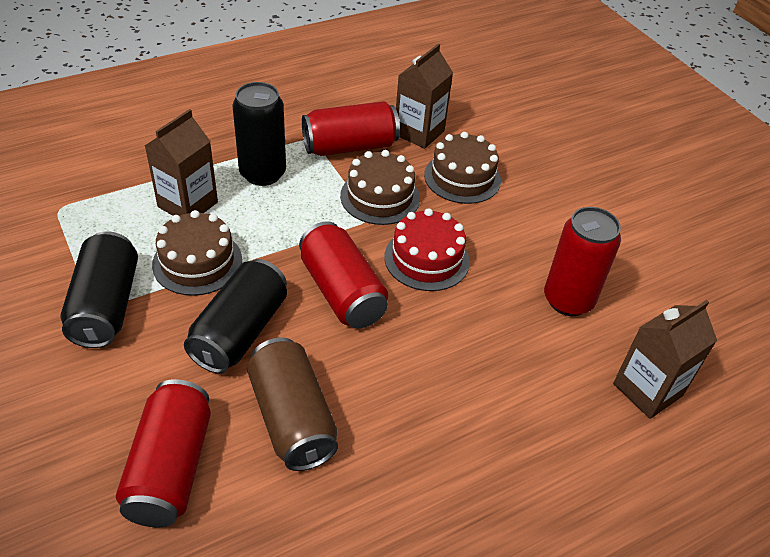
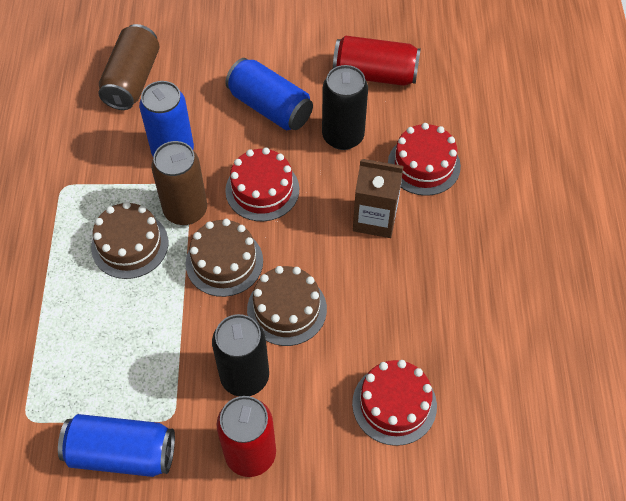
black can: 3 -> 2
blue can: 0 -> 3
brown can: 1 -> 2
brown carton: 3 -> 1
red cake: 1 -> 3
red can: 4 -> 2

